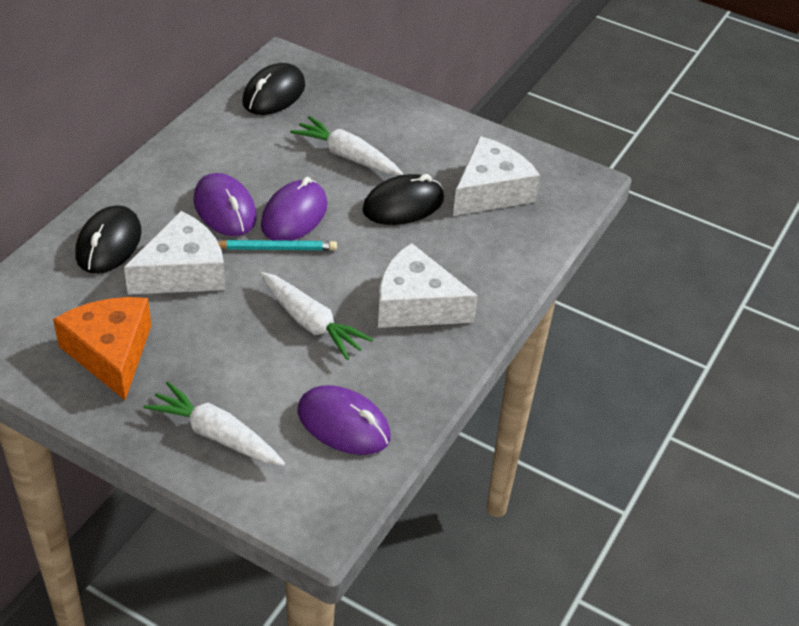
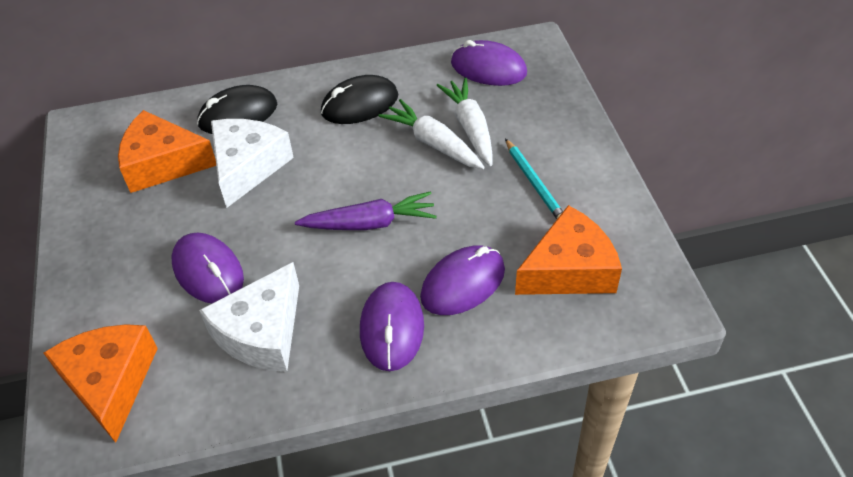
black mouse: 3 -> 2
orange cheese: 1 -> 3
purple carrot: 0 -> 1
purple mouse: 3 -> 4
white carrot: 3 -> 2
white cheese: 3 -> 2

